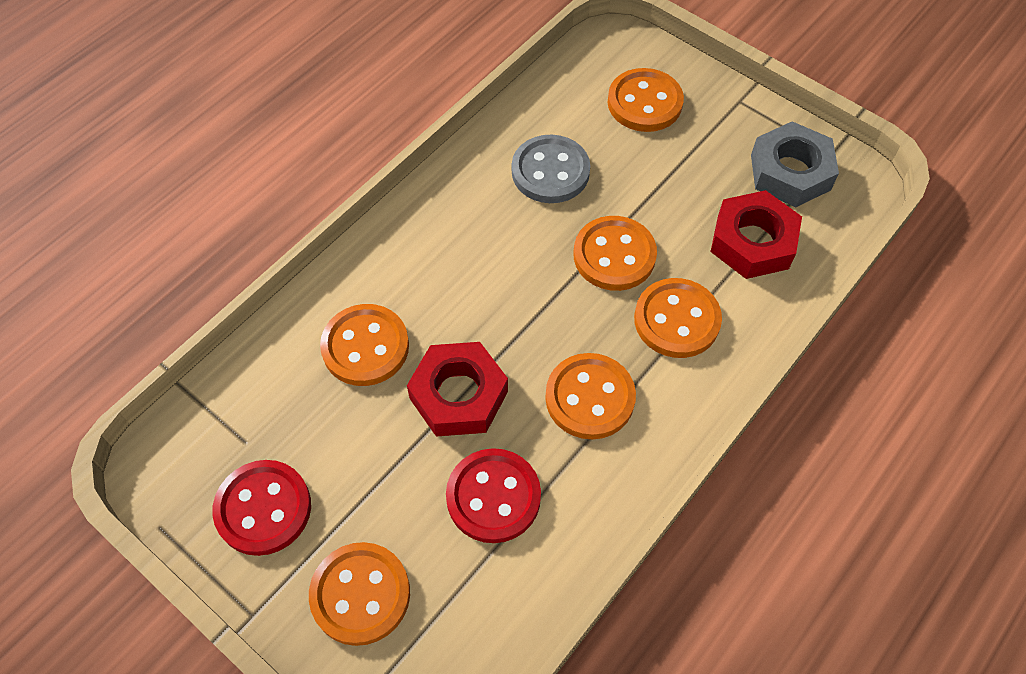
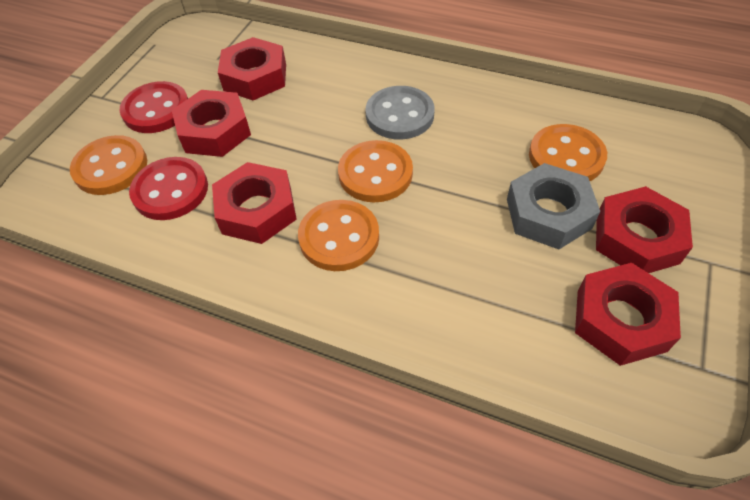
orange button: 6 -> 4
red nut: 2 -> 5

